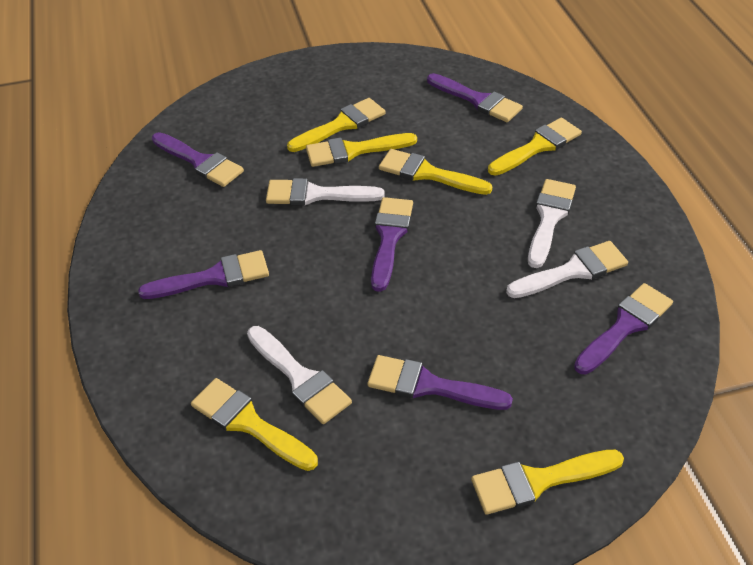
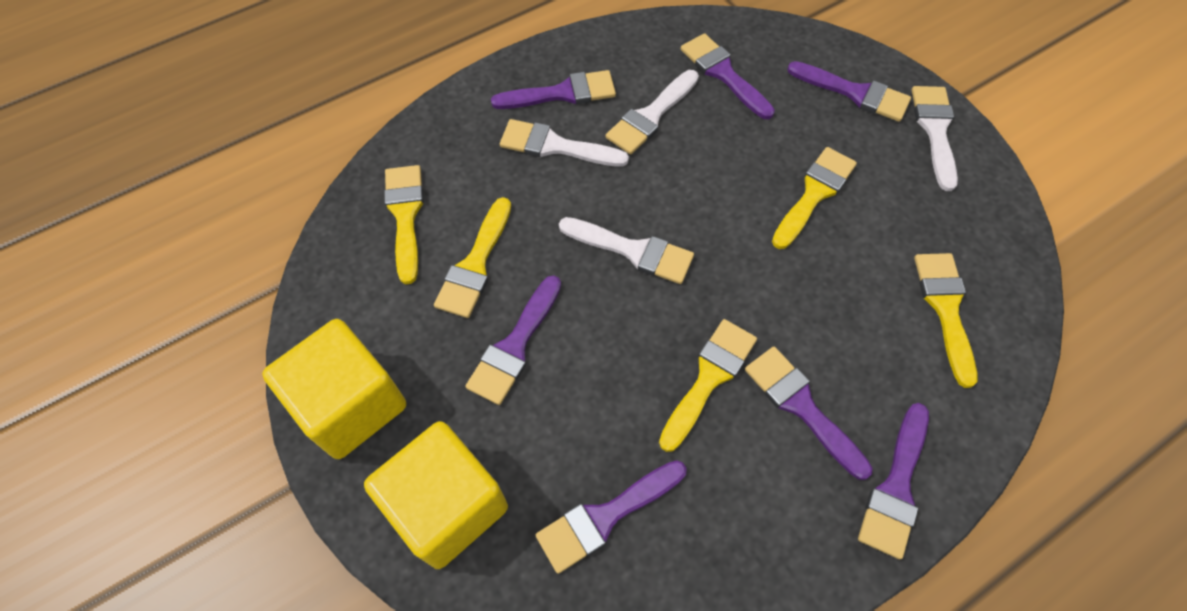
purple brush: 6 -> 7
yellow brush: 6 -> 5
yellow cube: 0 -> 2

